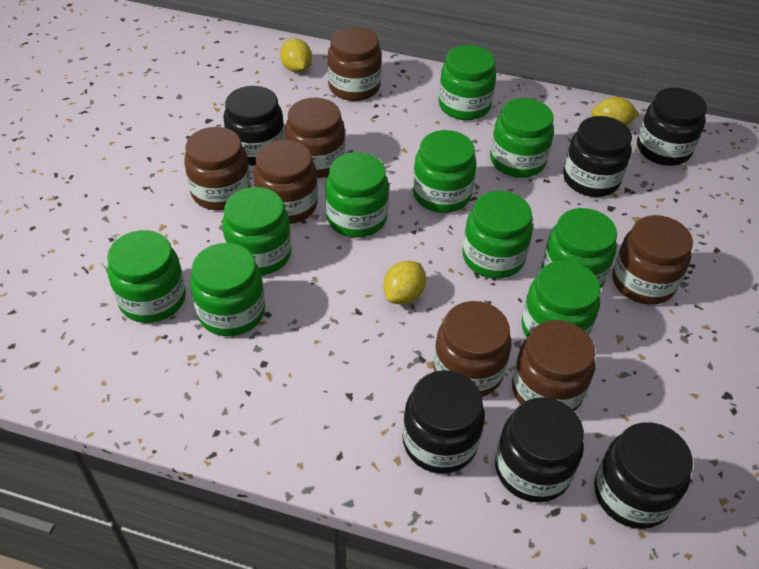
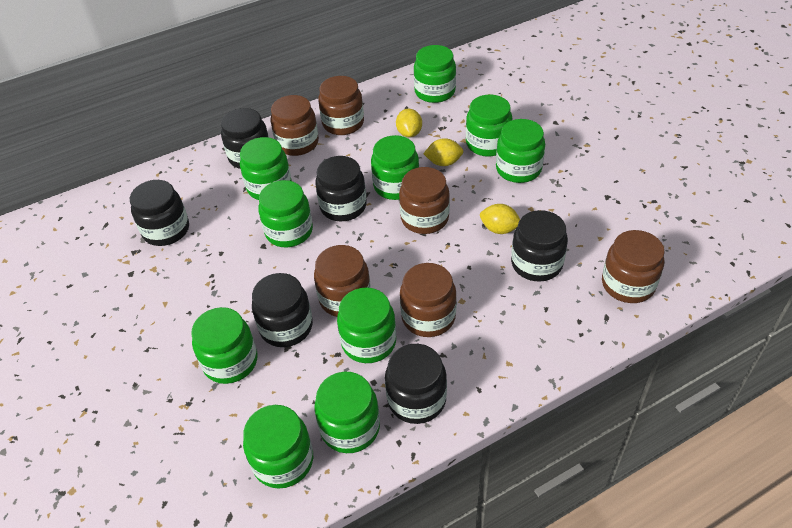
brown jar: 7 -> 6

